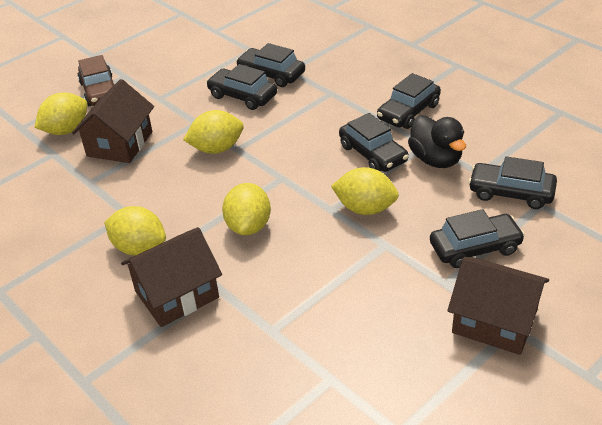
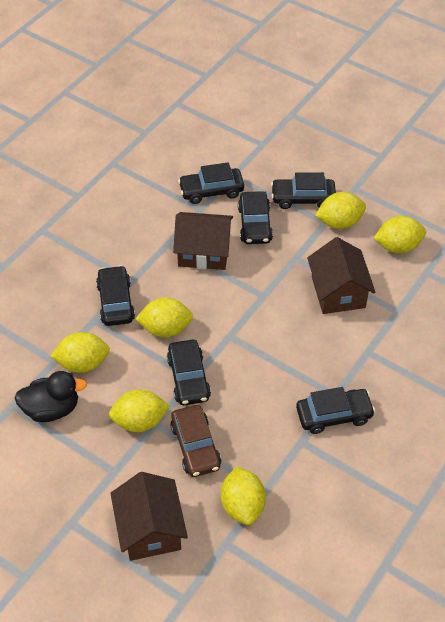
yellow lemon: 5 -> 6

